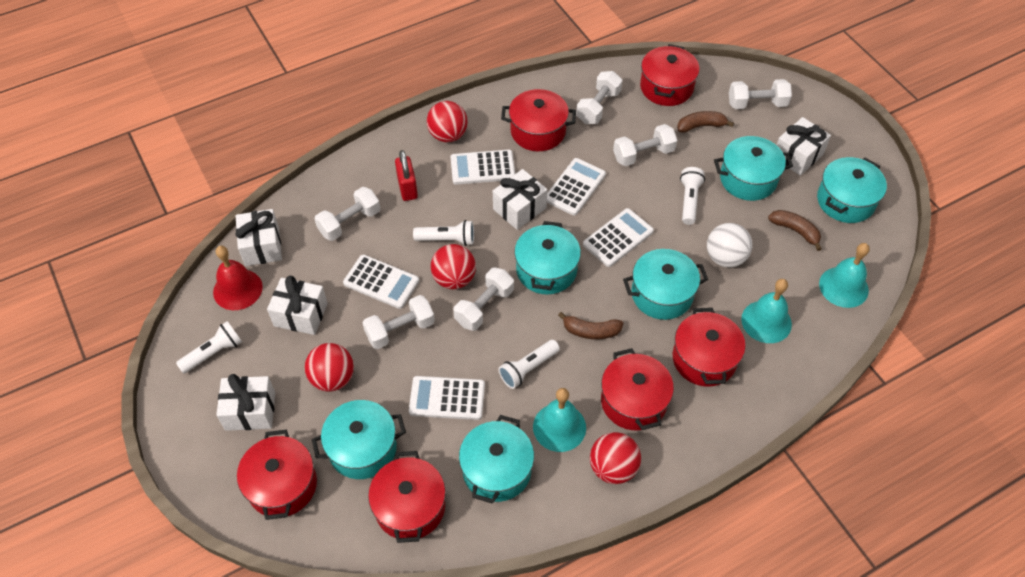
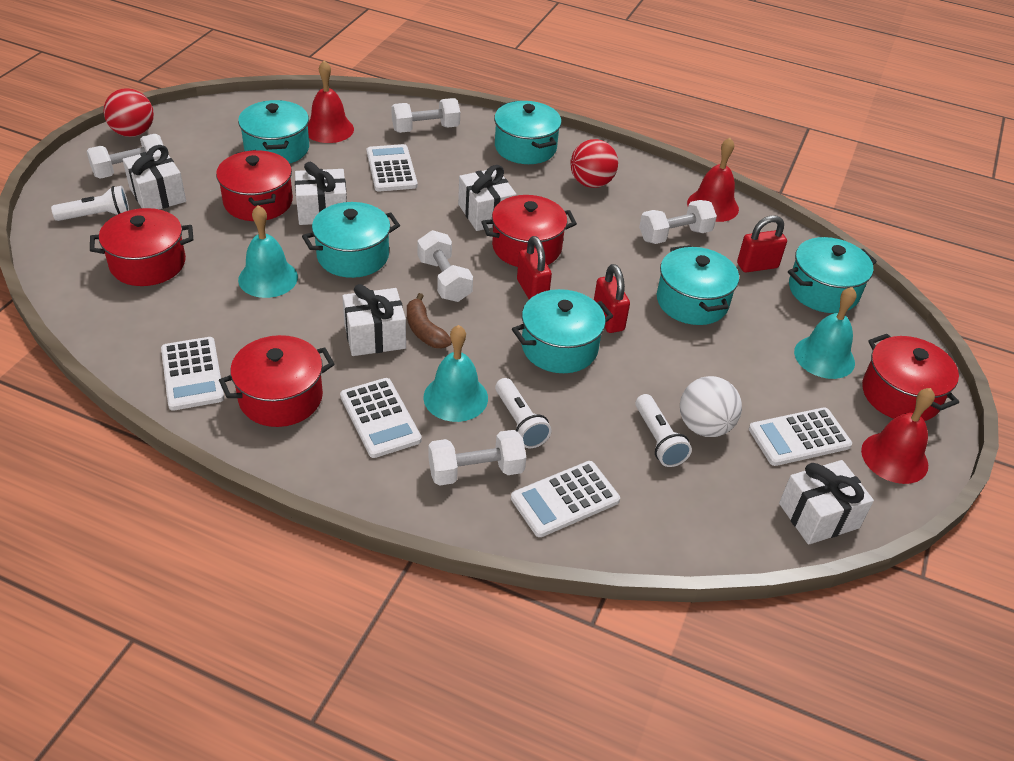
brown banana: 3 -> 1
red ball: 4 -> 2
red bell: 1 -> 3
red padlock: 1 -> 3
red pot: 6 -> 5
white dumbbell: 6 -> 5
white flashlight: 4 -> 3

